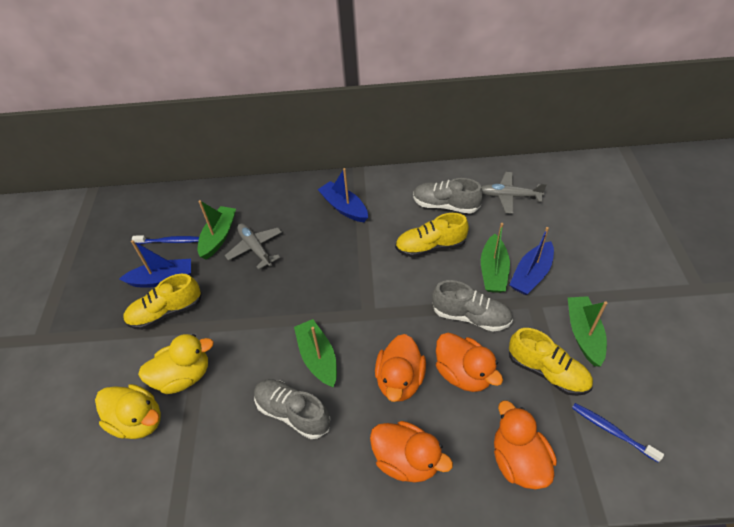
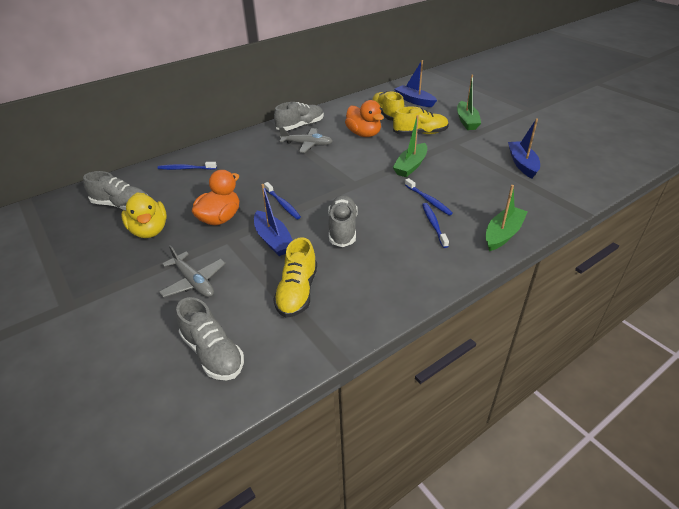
blue toothbrush: 2 -> 4
green boat: 4 -> 3
grey shoe: 3 -> 4
orange duck: 4 -> 2
yellow duck: 2 -> 1

